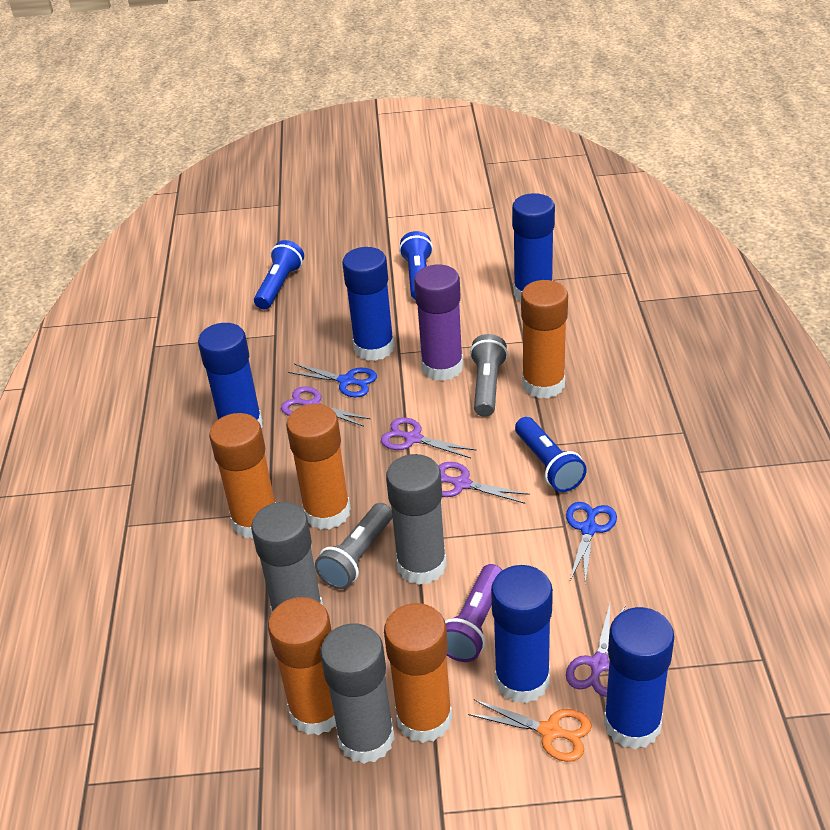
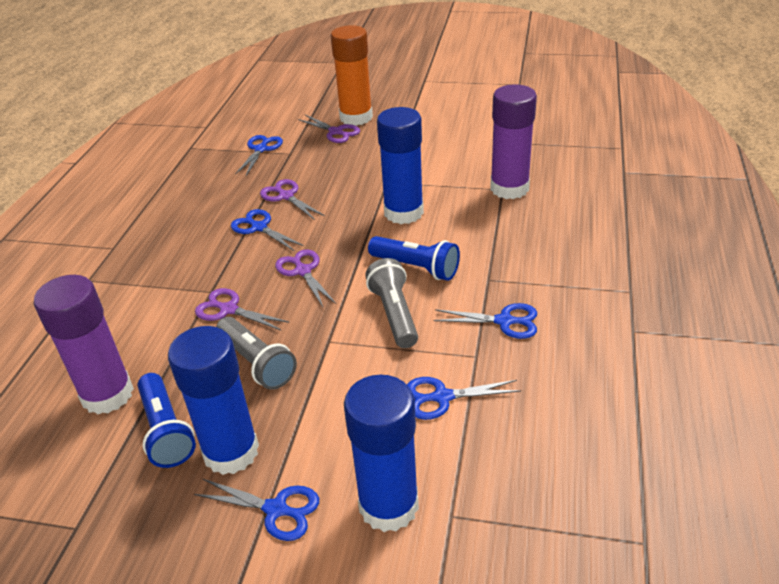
blue flashlight: 3 -> 2
blue glue stick: 5 -> 3
blue scissors: 2 -> 5
grey glue stick: 3 -> 0
orange glue stick: 5 -> 1
orange scissors: 1 -> 0
purple flashlight: 1 -> 0
purple glue stick: 1 -> 2

